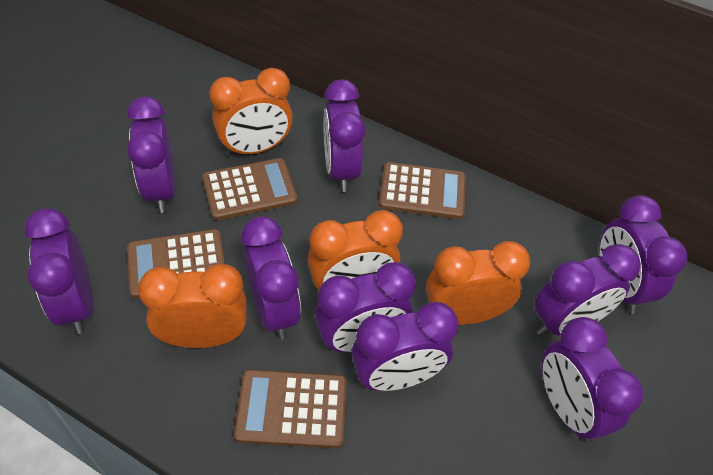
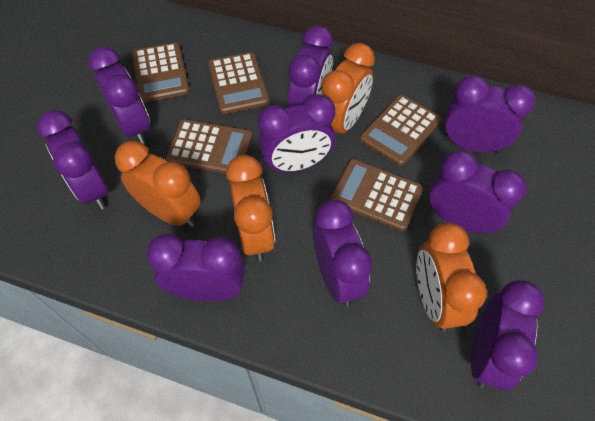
brown calculator: 4 -> 5

